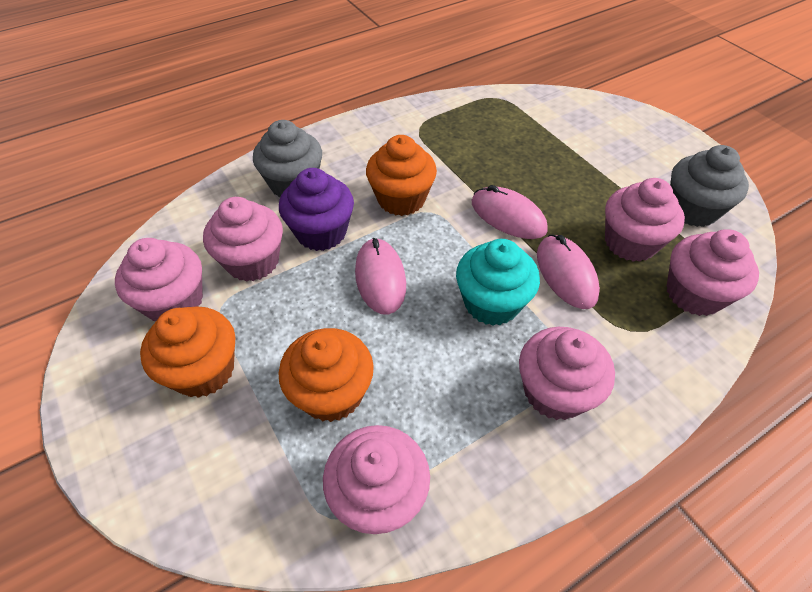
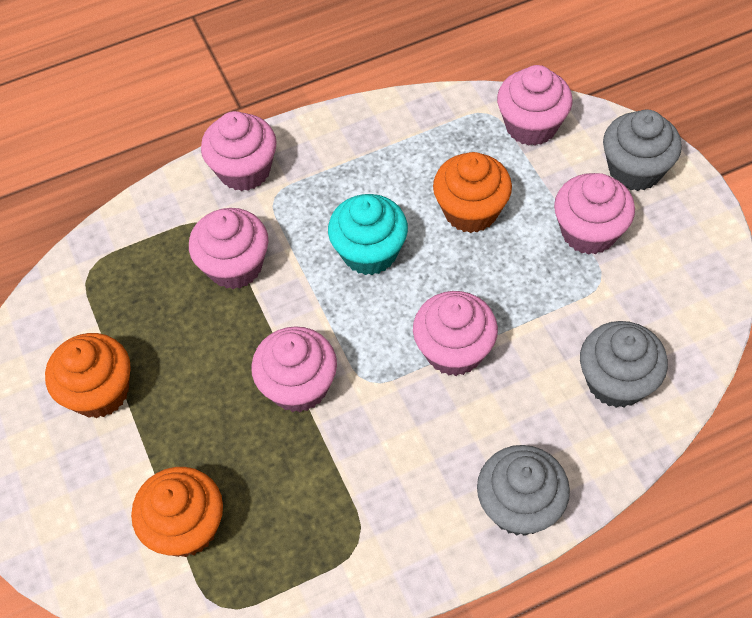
grey cupcake: 2 -> 3
pink mouse: 3 -> 0
purple cupcake: 1 -> 0

